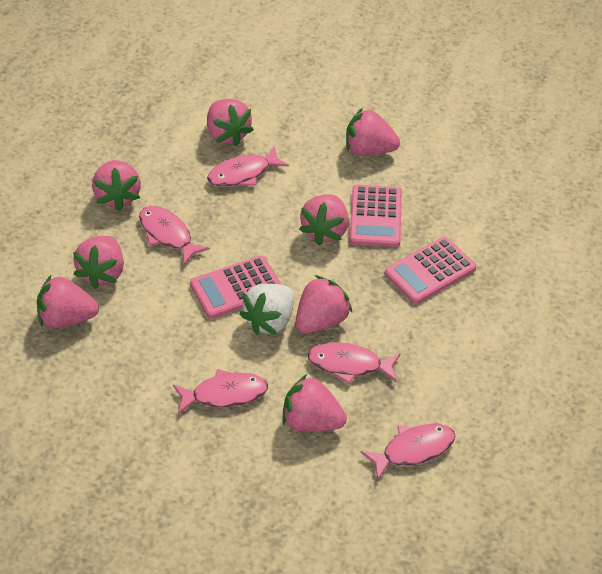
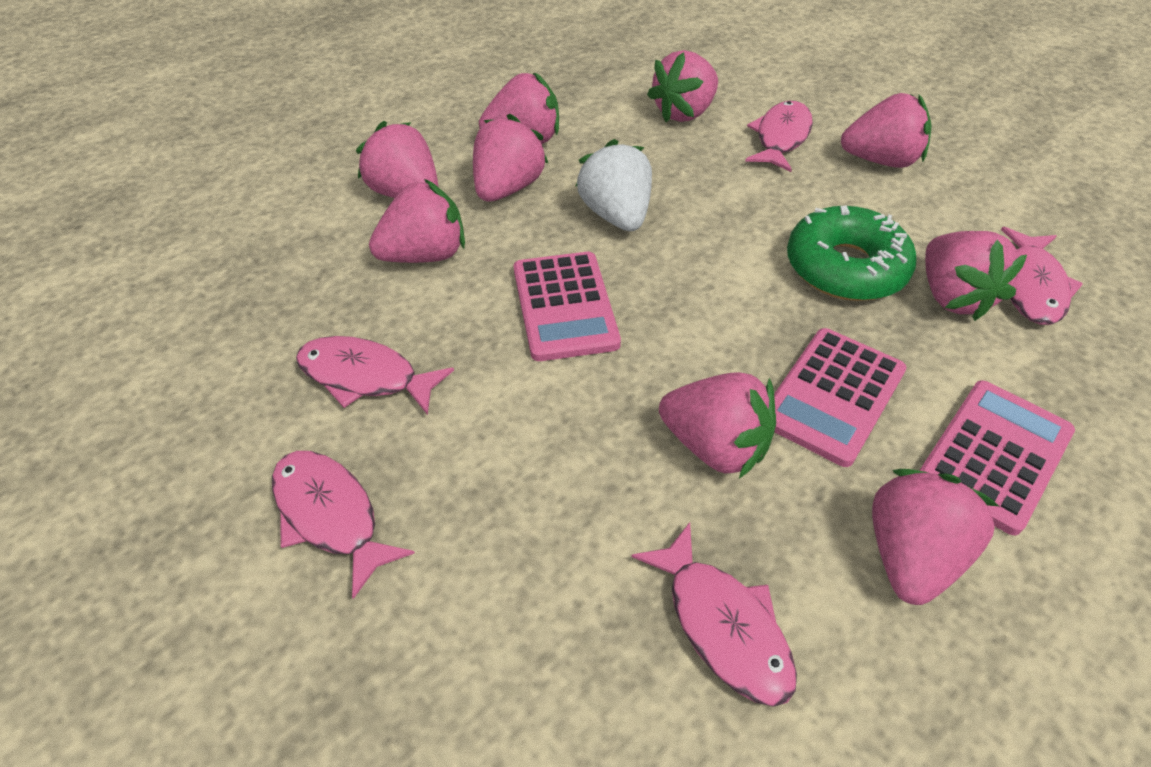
green donut: 0 -> 1
pink strawberry: 8 -> 9

